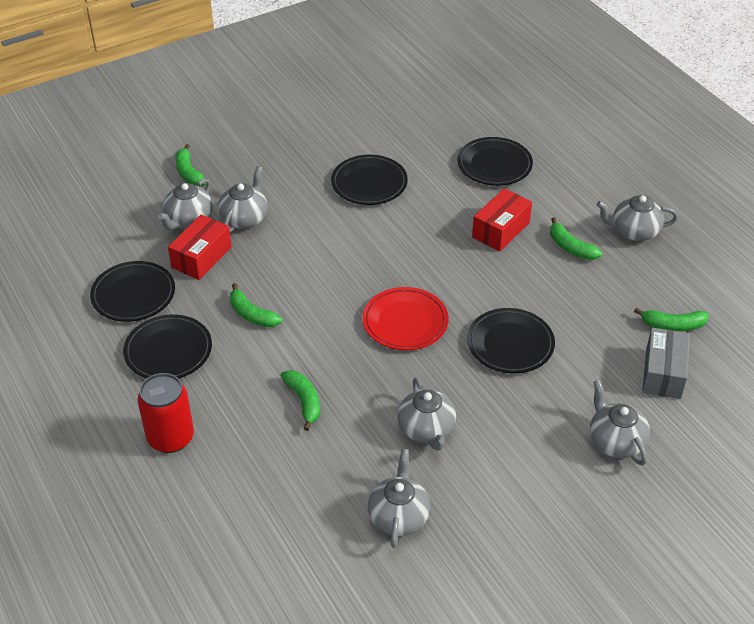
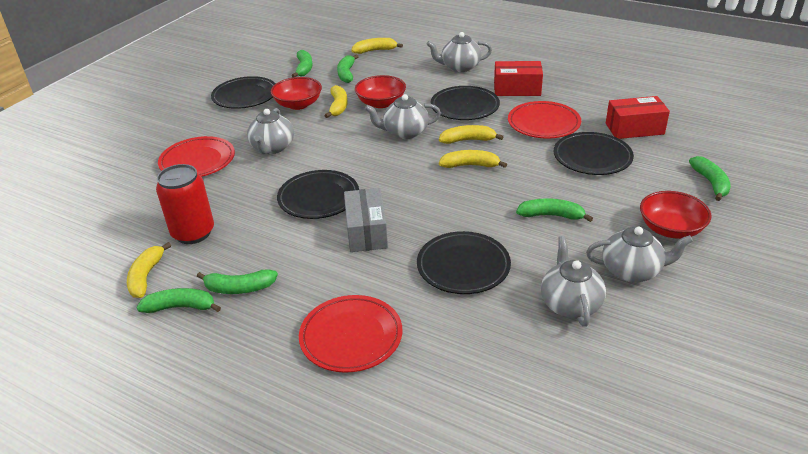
green banana: 5 -> 6
grey teapot: 6 -> 5
red bowl: 0 -> 3
red plate: 1 -> 3
yellow banana: 0 -> 5

